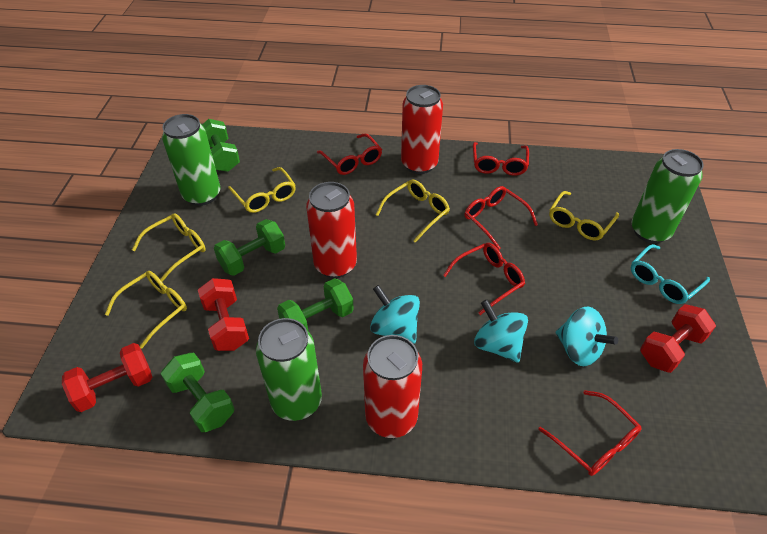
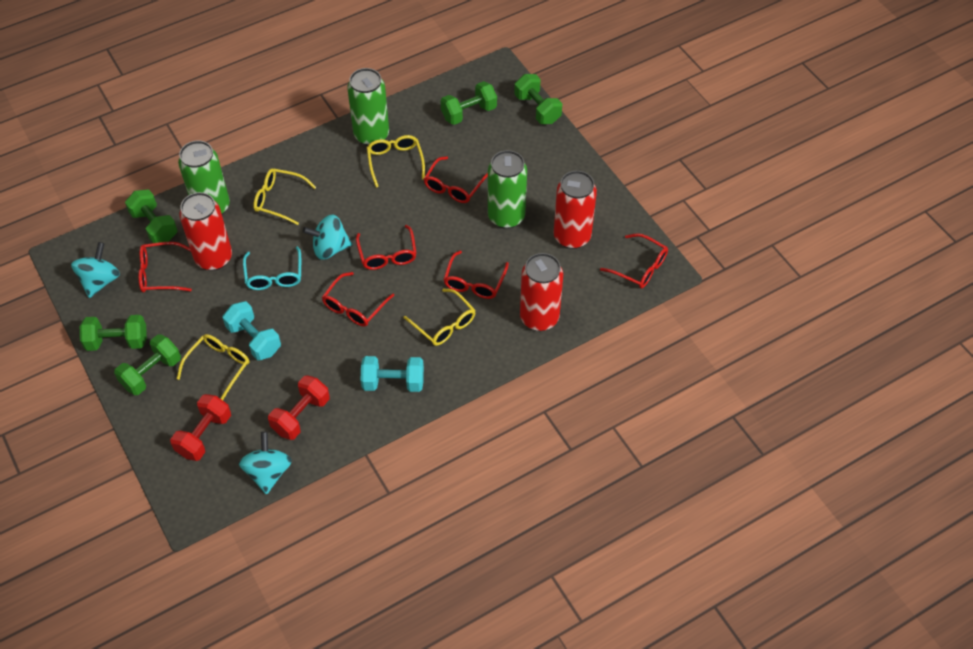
green dumbbell: 4 -> 5
red dumbbell: 3 -> 2
red glasses: 5 -> 6
turquoise dumbbell: 0 -> 2
yellow glasses: 5 -> 4

